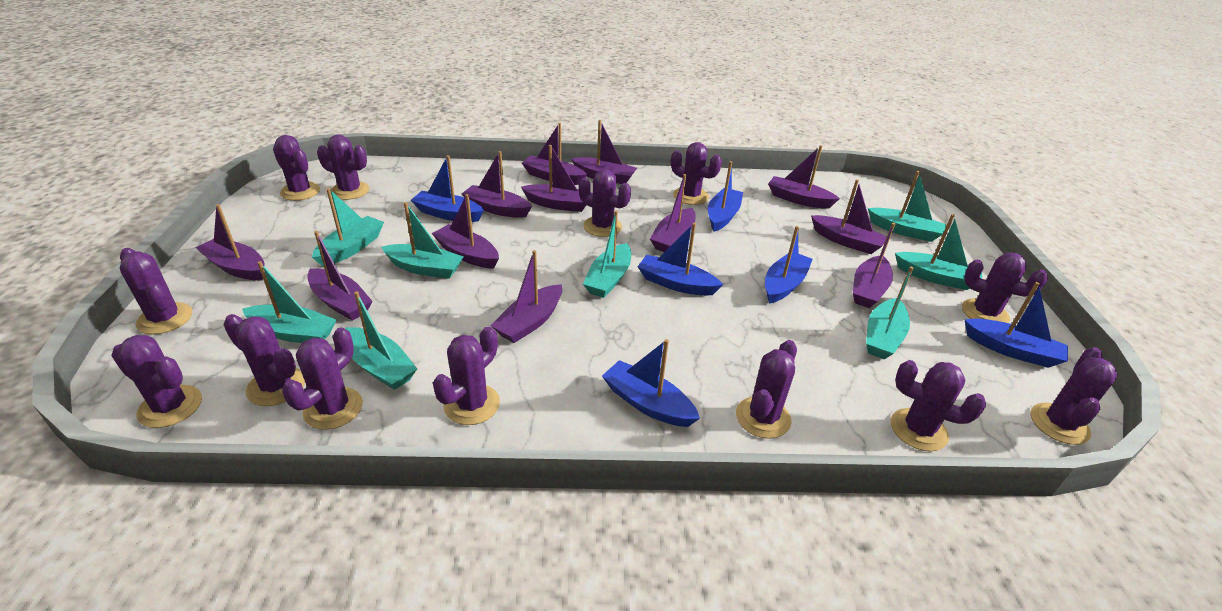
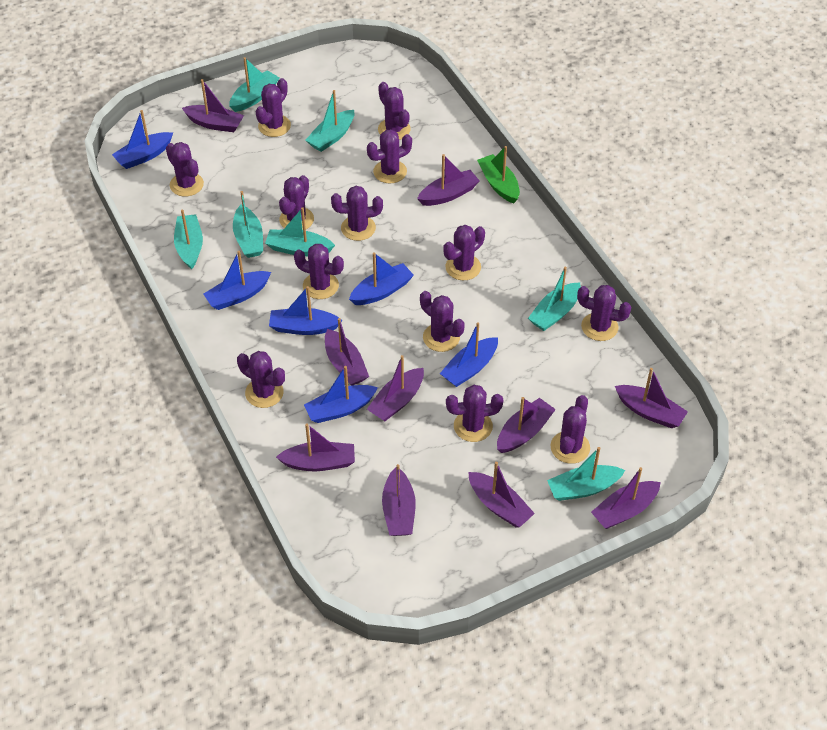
green boat: 0 -> 1
purple boat: 12 -> 10
turquoise boat: 8 -> 7

